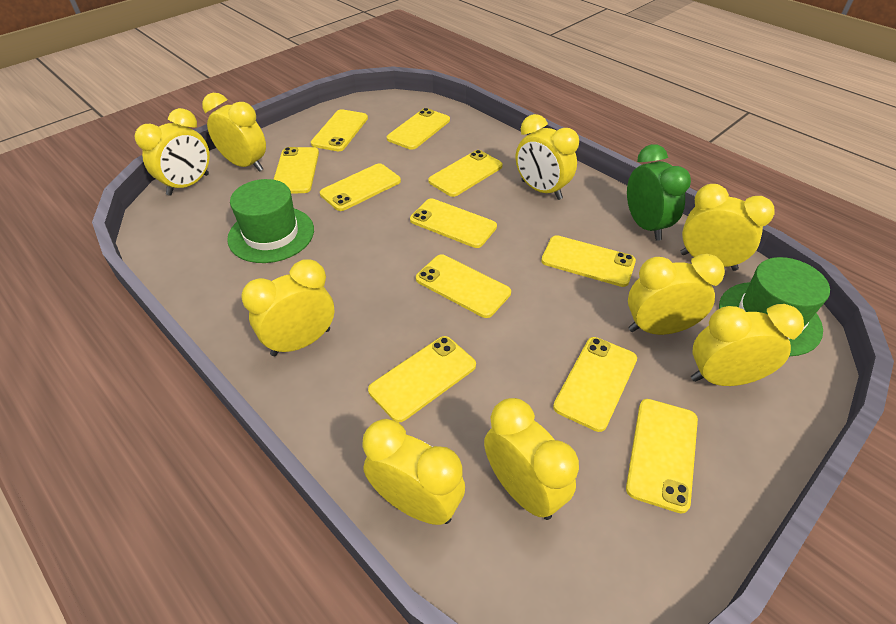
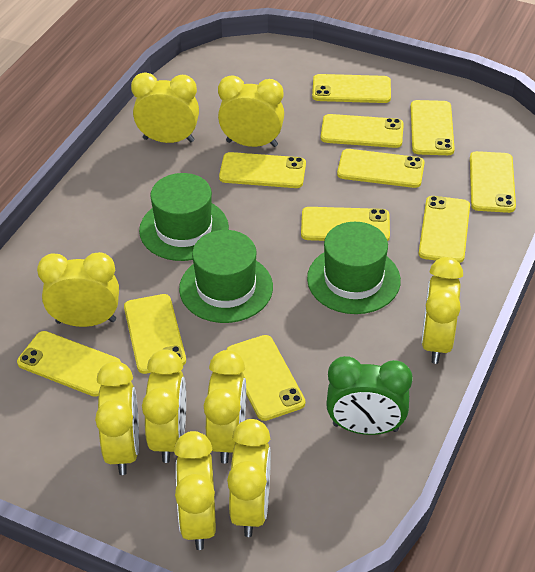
green hat: 2 -> 3

